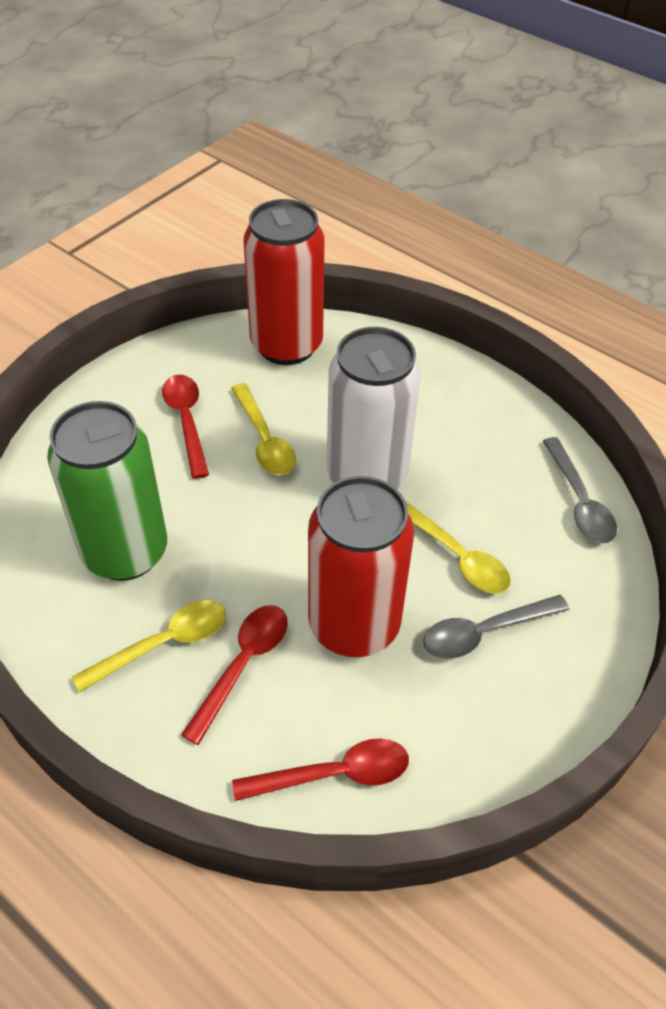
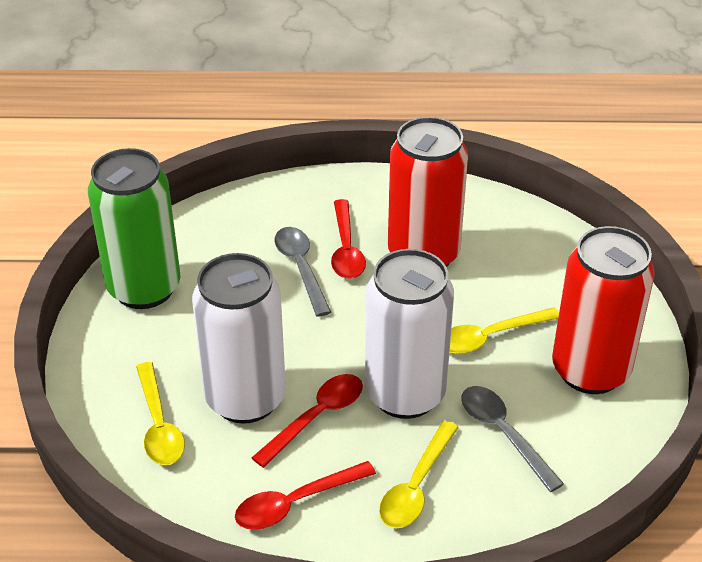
white can: 1 -> 2

